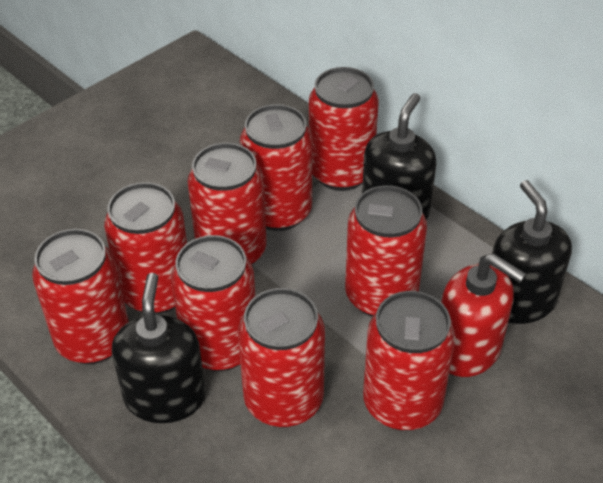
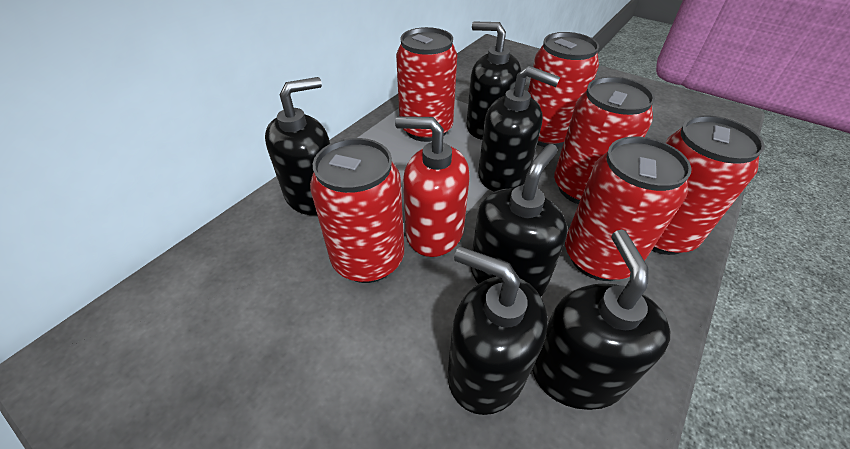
black soap dispenser: 3 -> 6
red can: 9 -> 6

